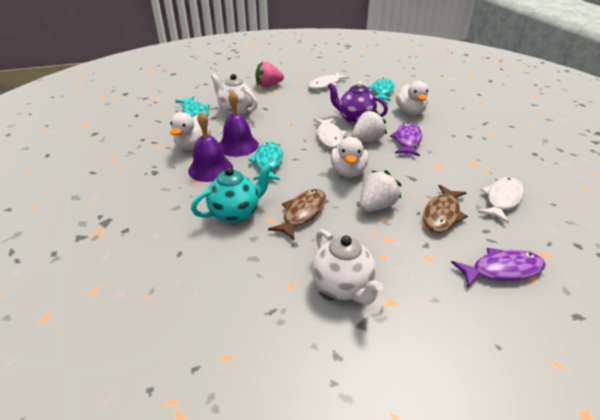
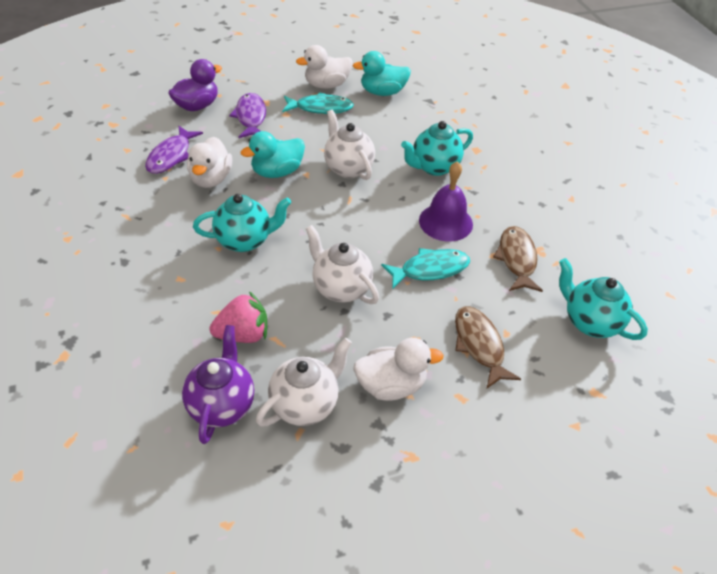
purple bell: 2 -> 1
purple duck: 0 -> 1
turquoise duck: 0 -> 2
turquoise fish: 3 -> 2
turquoise teapot: 1 -> 3
white fish: 3 -> 0
white strawberry: 2 -> 0
white teapot: 2 -> 3

